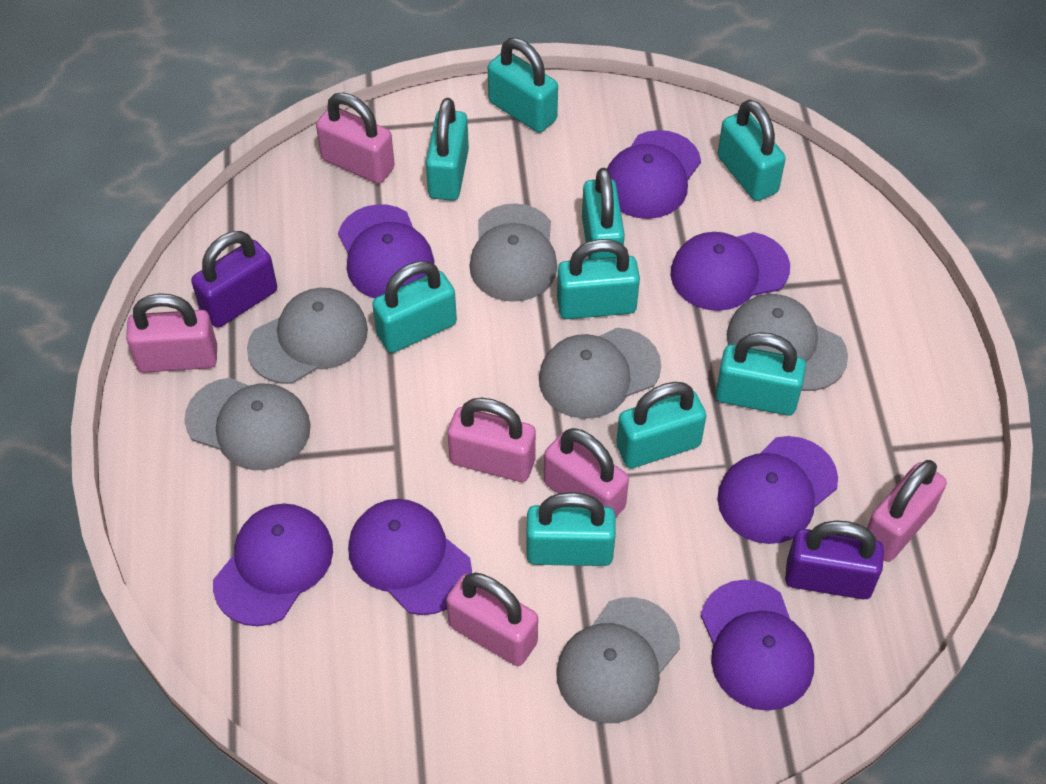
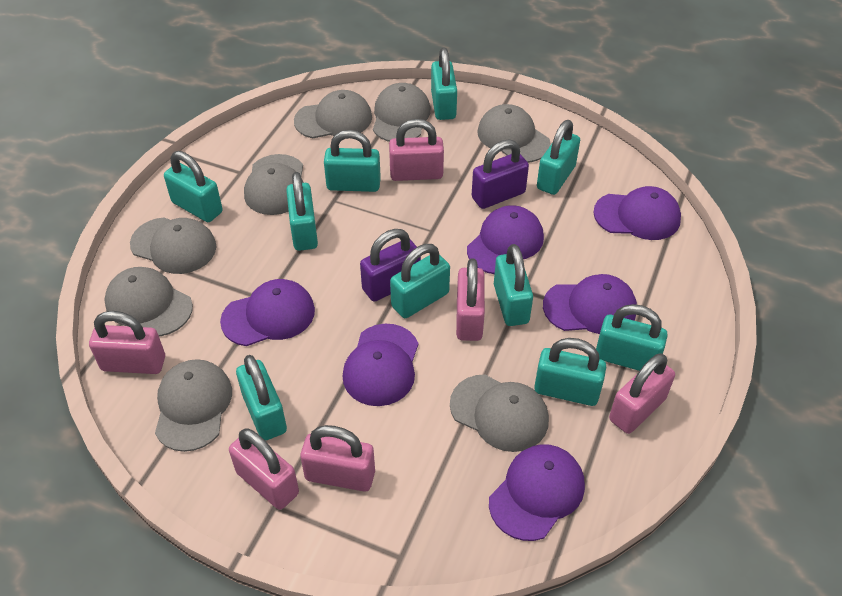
grey cap: 6 -> 8
purple cap: 7 -> 6
turquoise padlock: 9 -> 10

